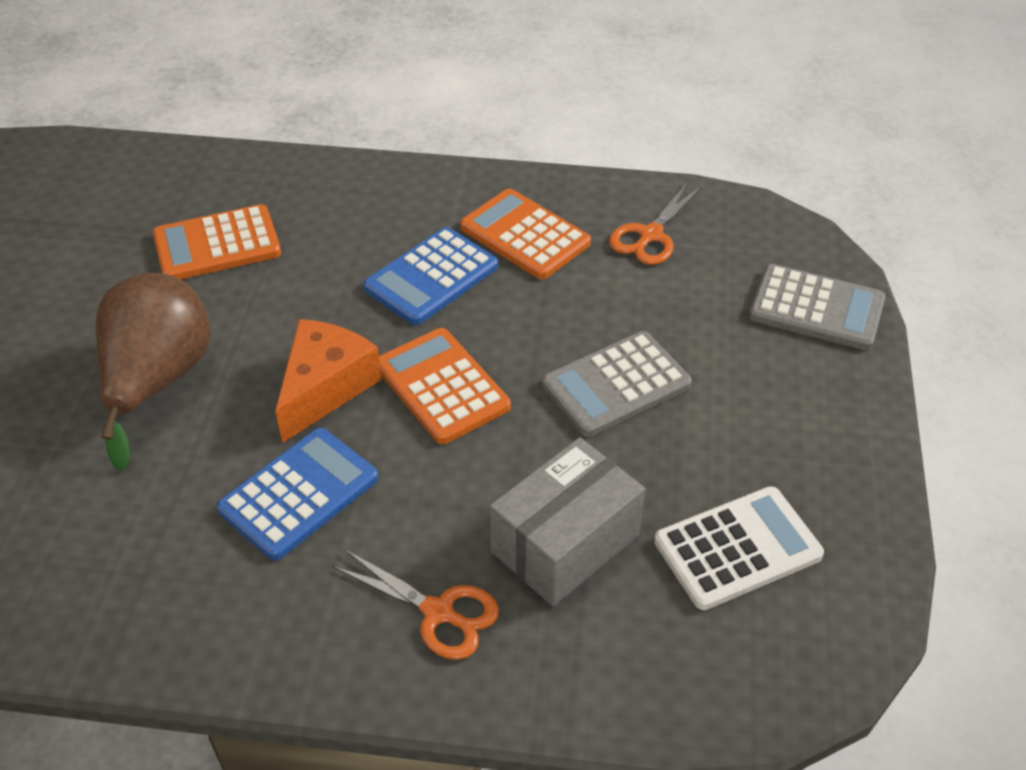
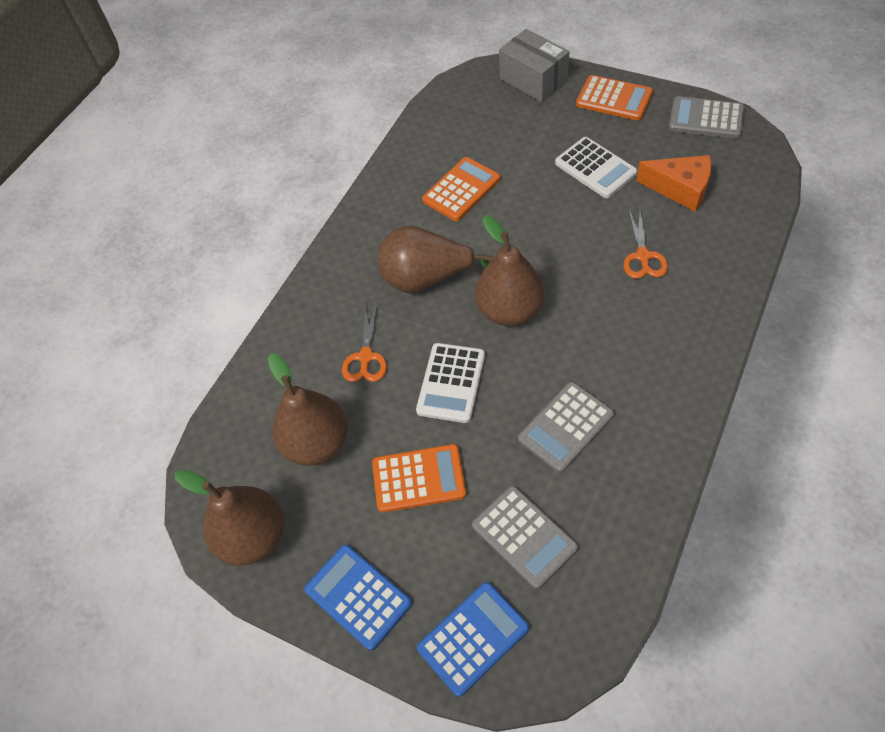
brown pear: 1 -> 4
grey calculator: 2 -> 3
white calculator: 1 -> 2

